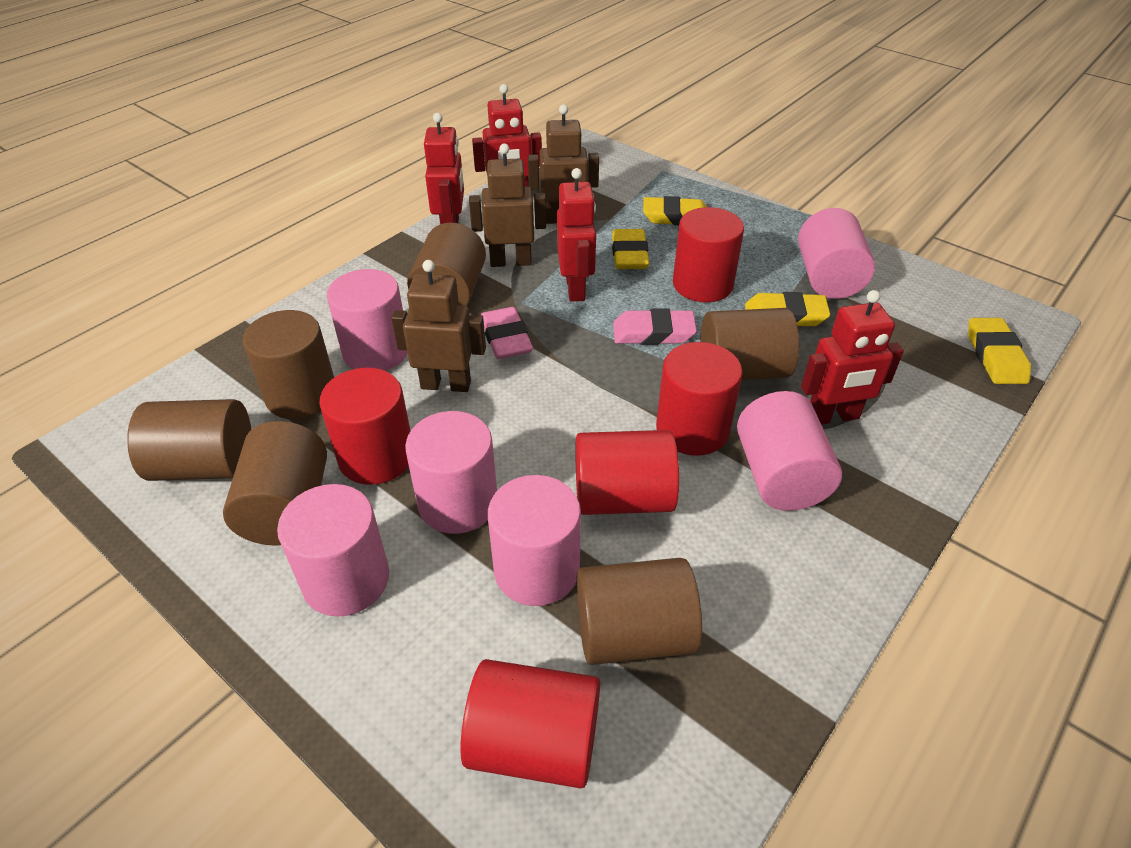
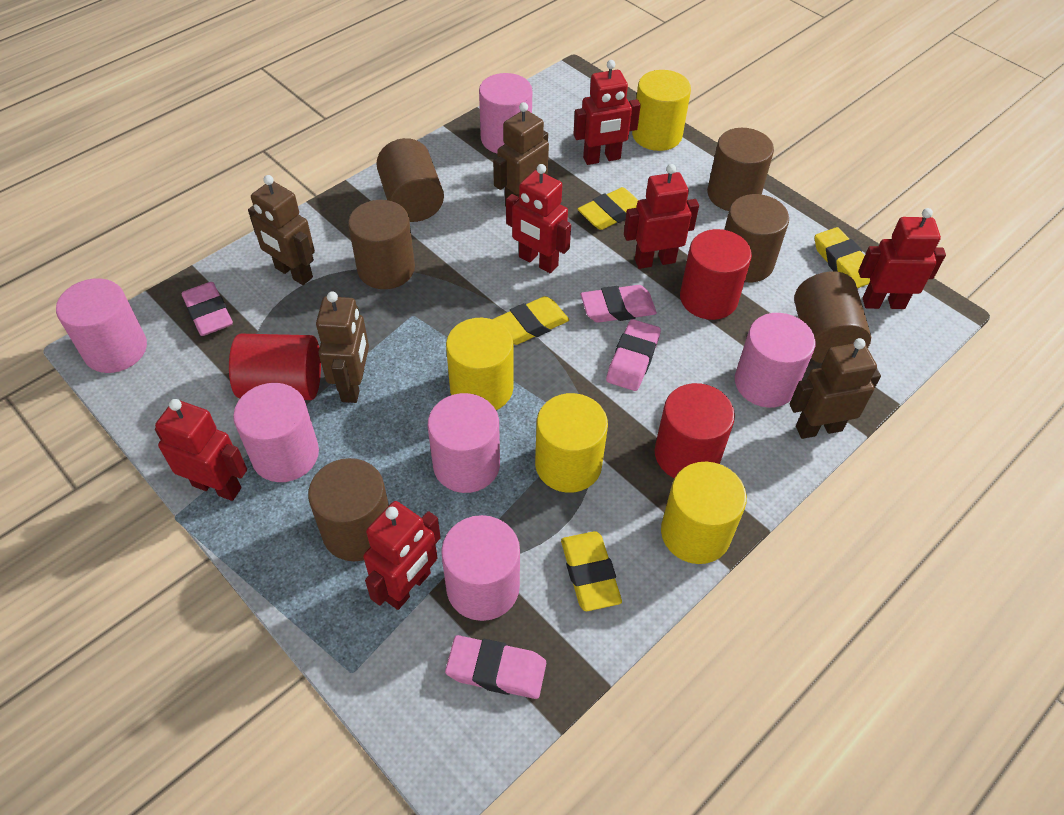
brown robot: 3 -> 4
pink eraser: 2 -> 4
red cylinder: 5 -> 3
red robot: 4 -> 6
yellow cylinder: 0 -> 4

